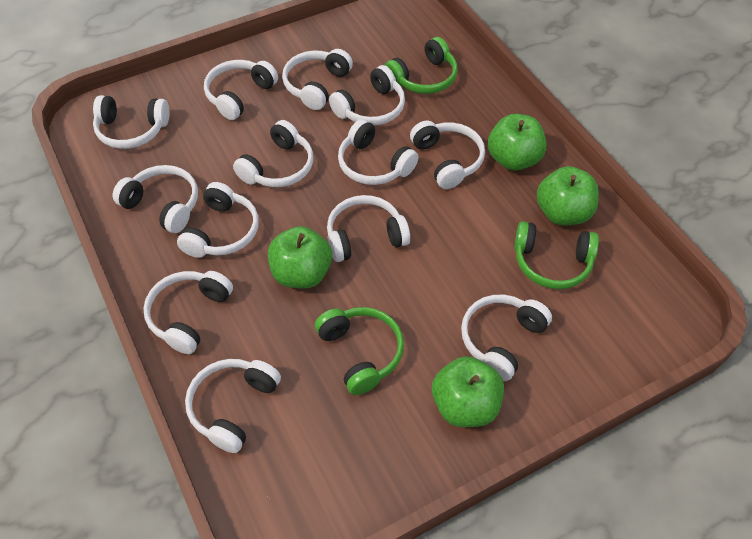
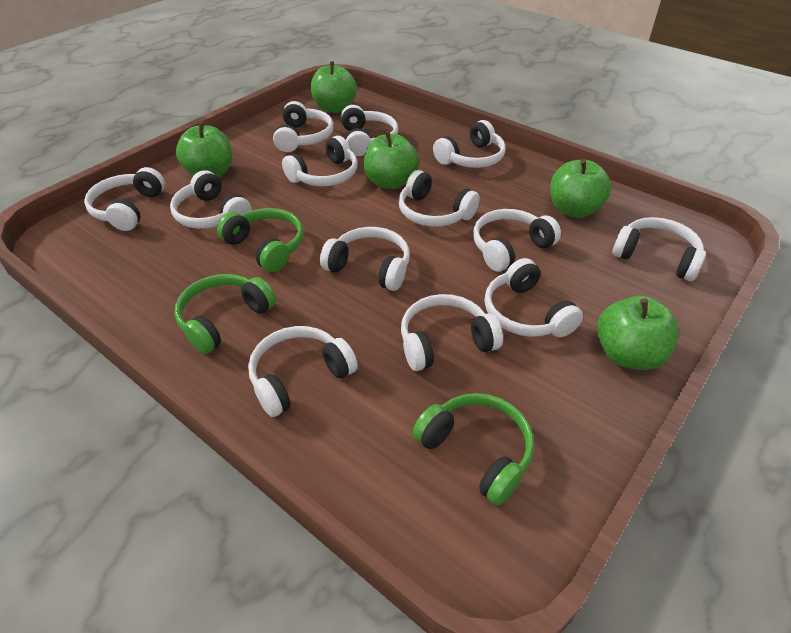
green apple: 4 -> 5

